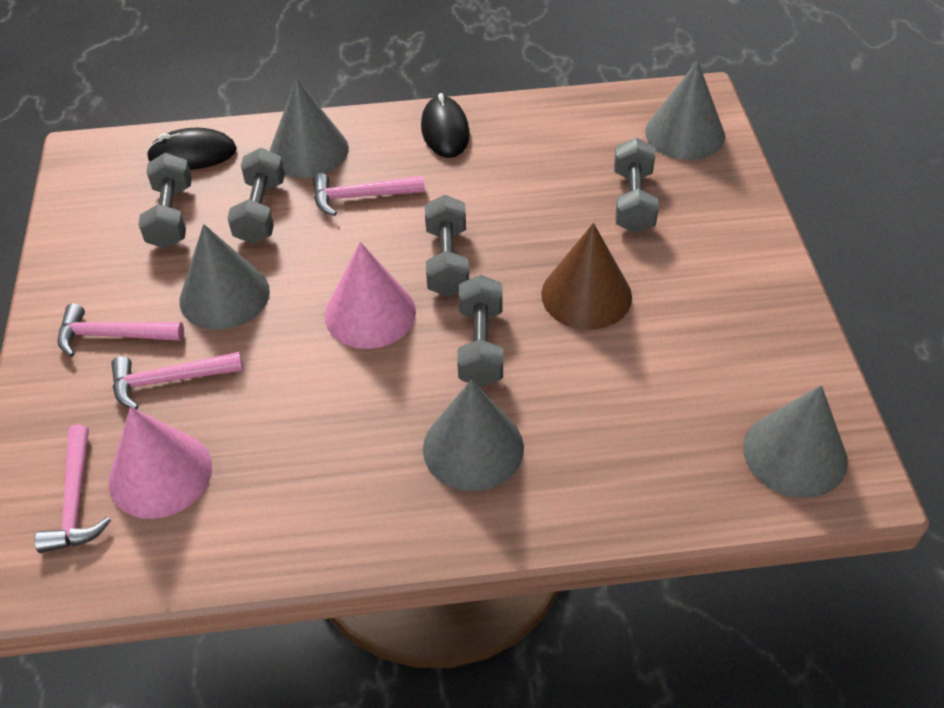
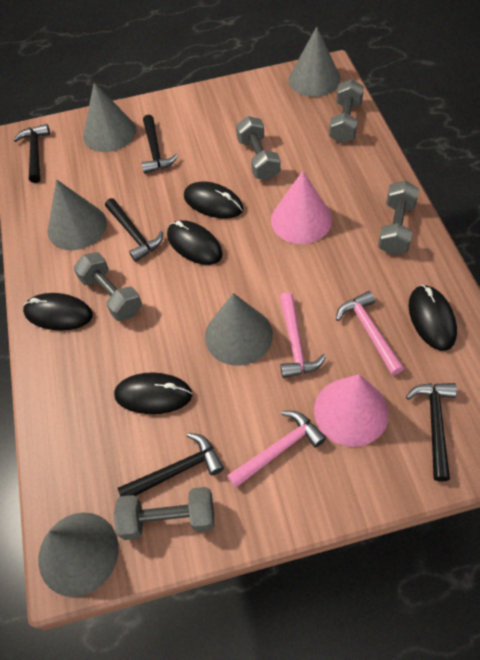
black hammer: 0 -> 5
black mouse: 2 -> 5
brown cone: 1 -> 0
pink hammer: 4 -> 3

